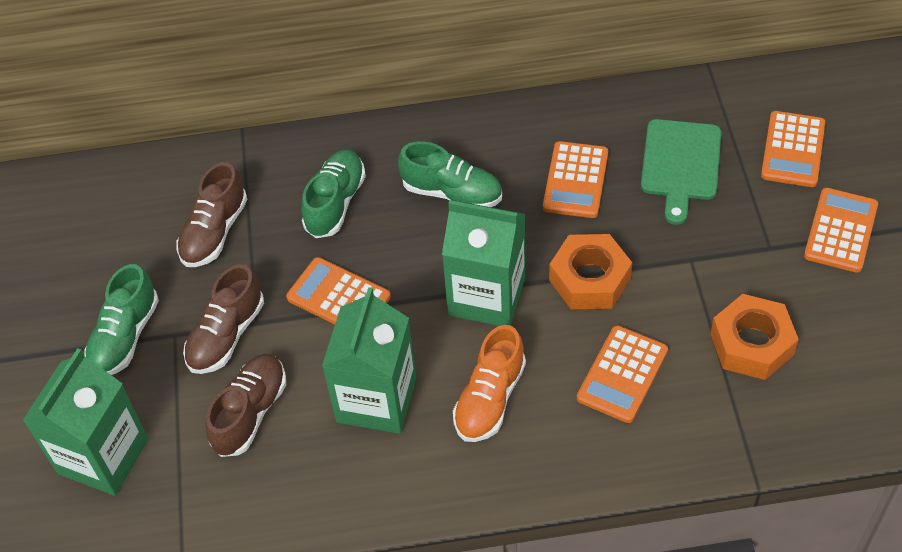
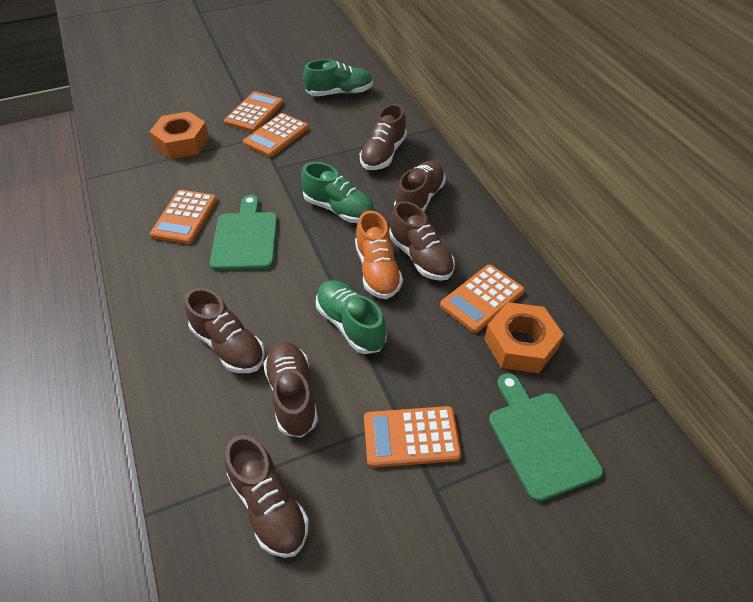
brown shoe: 3 -> 6
green carton: 3 -> 0
green cutting board: 1 -> 2

